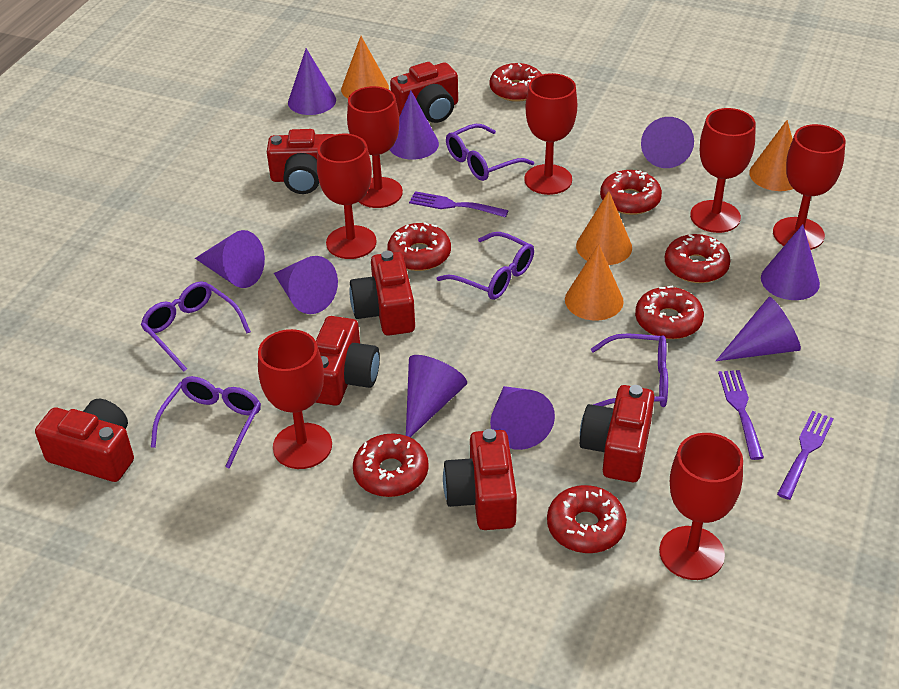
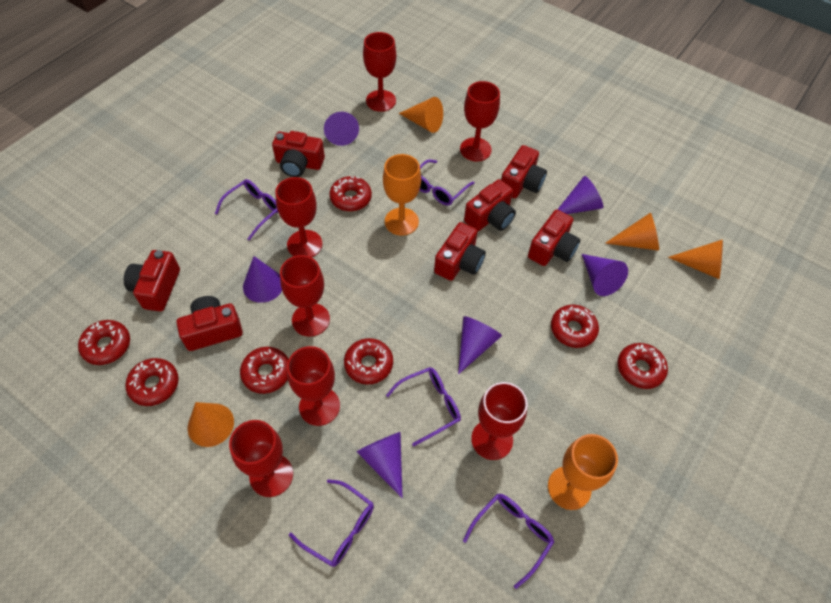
orange goblet: 0 -> 2
purple cone: 9 -> 6
purple fork: 3 -> 0

